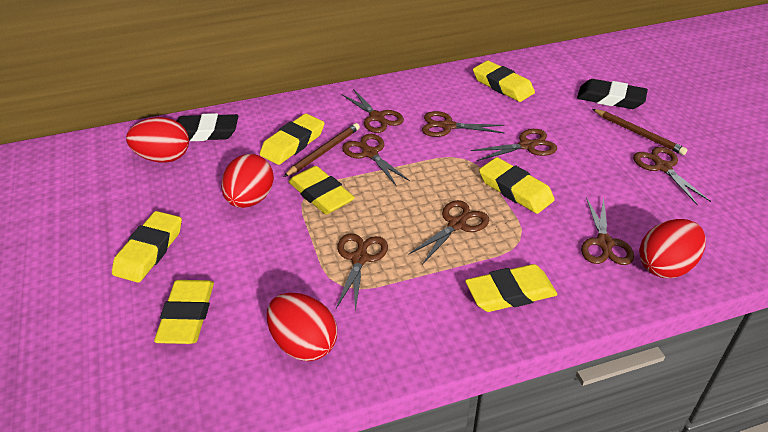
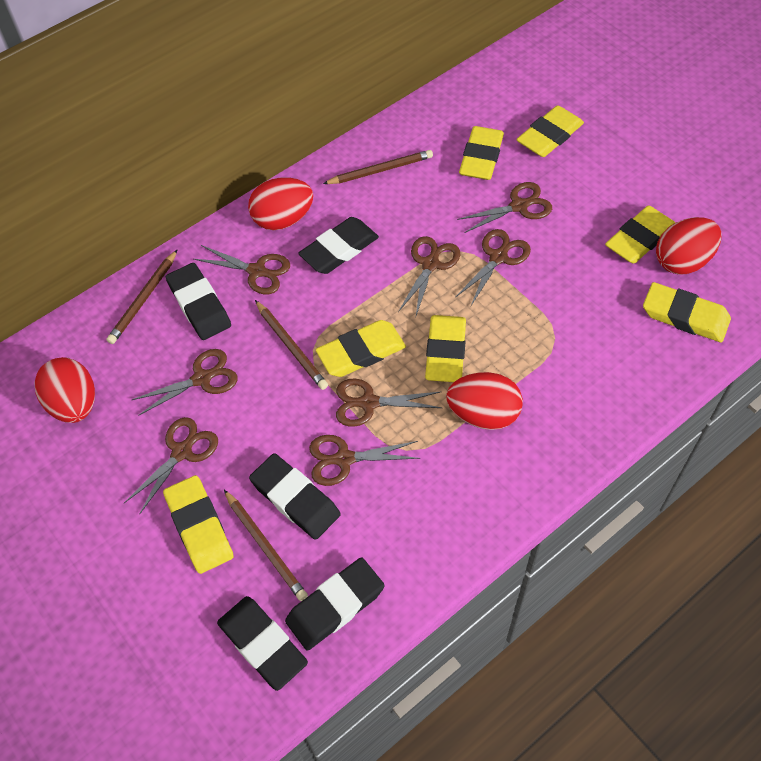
black eraser: 2 -> 5
brown pencil: 2 -> 4

